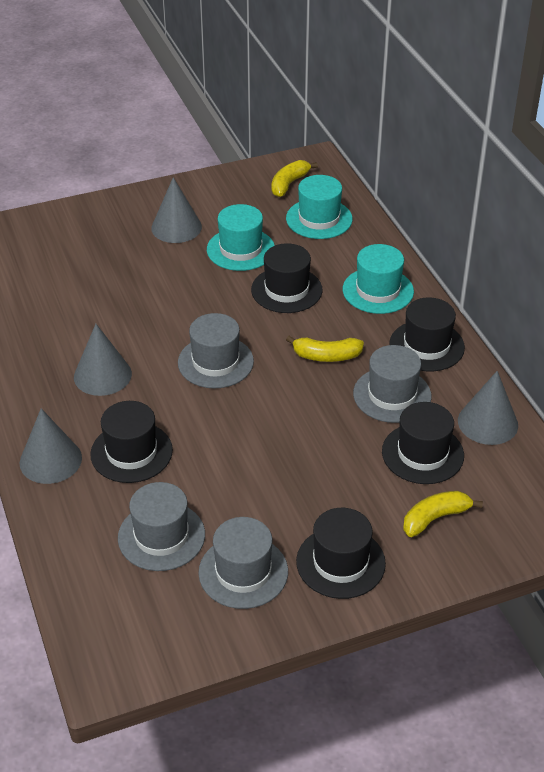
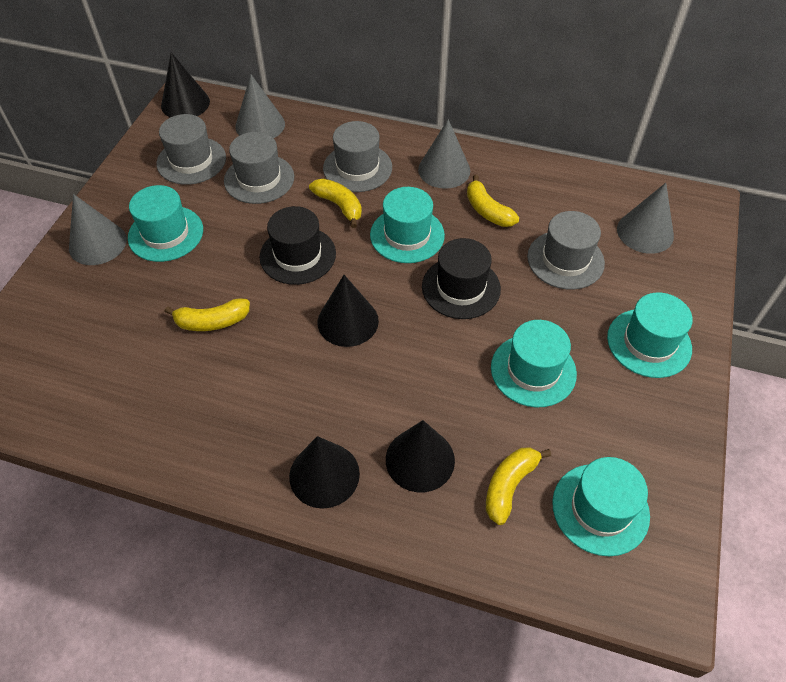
black cone: 0 -> 4
black hat: 5 -> 2
turquoise hat: 3 -> 5
yellow banana: 3 -> 4

